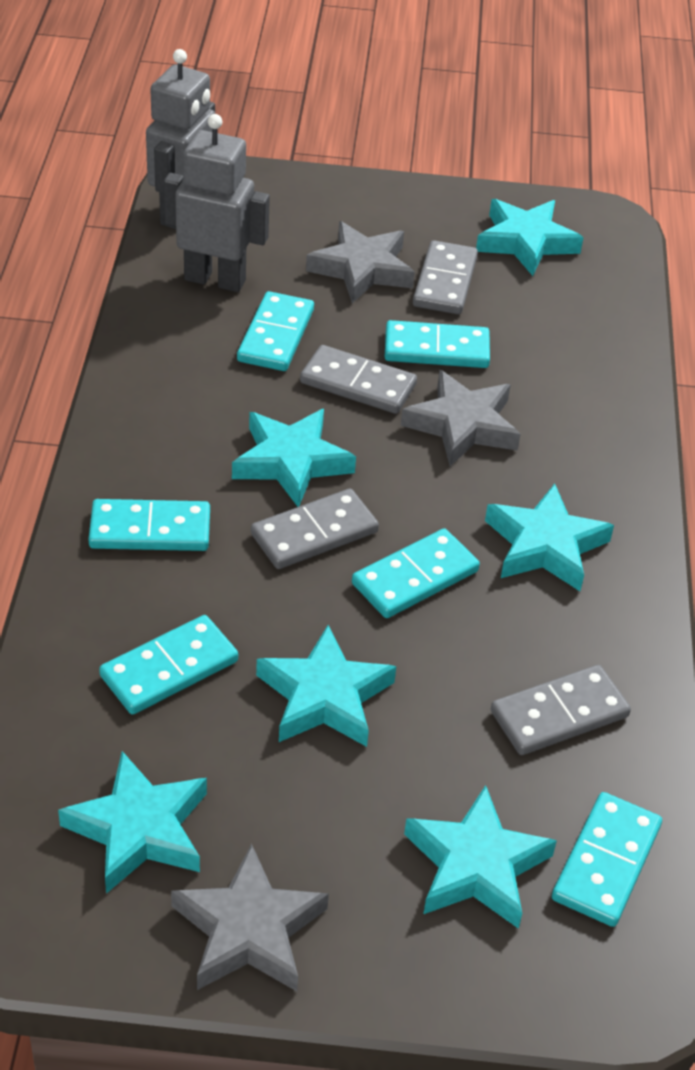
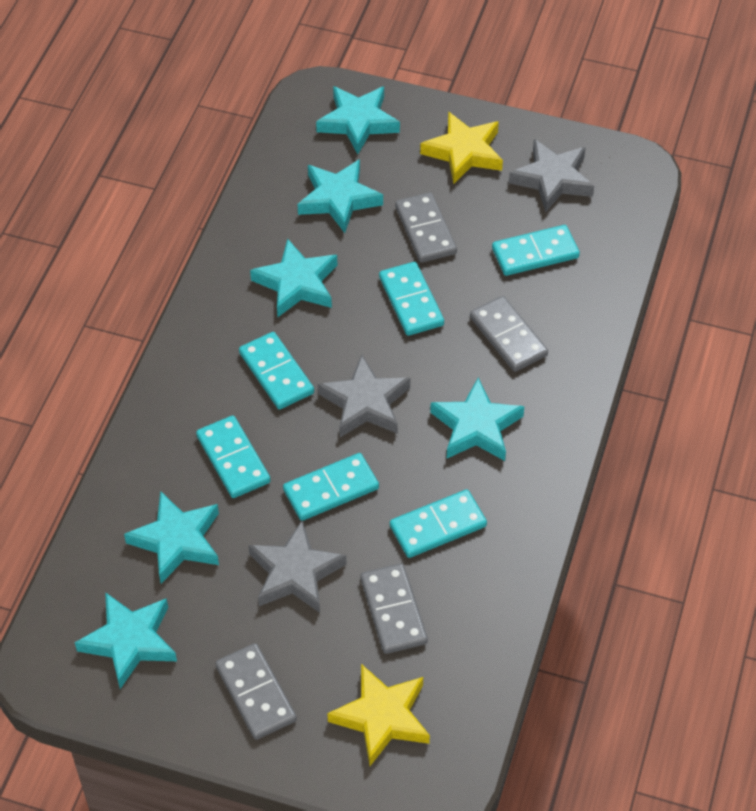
grey robot: 2 -> 0
yellow star: 0 -> 2

